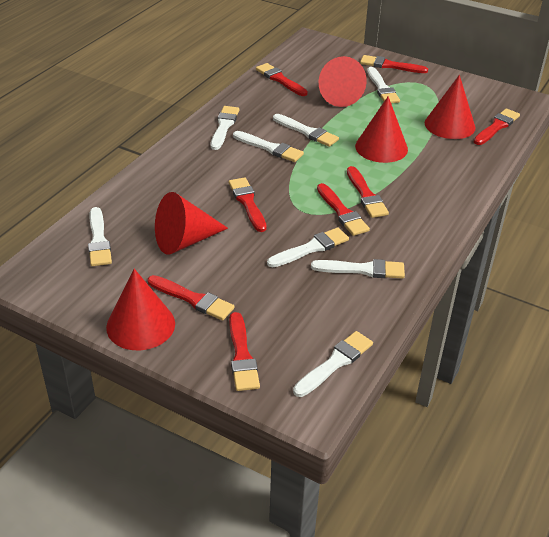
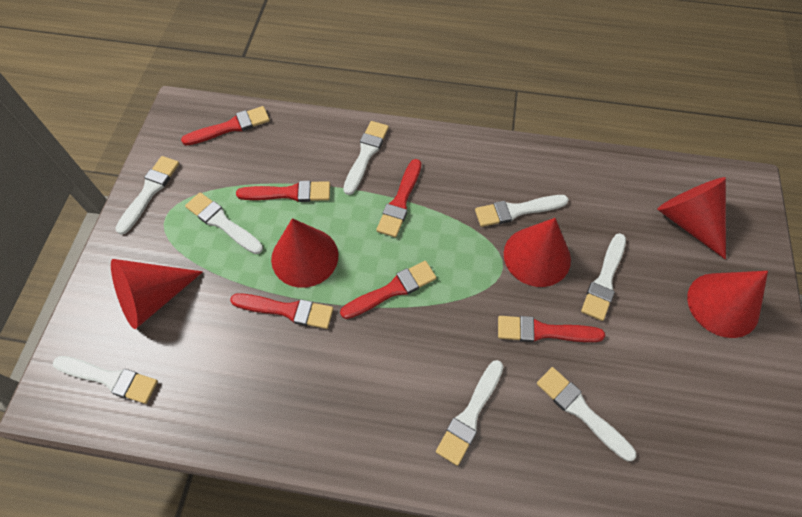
red brush: 8 -> 6

